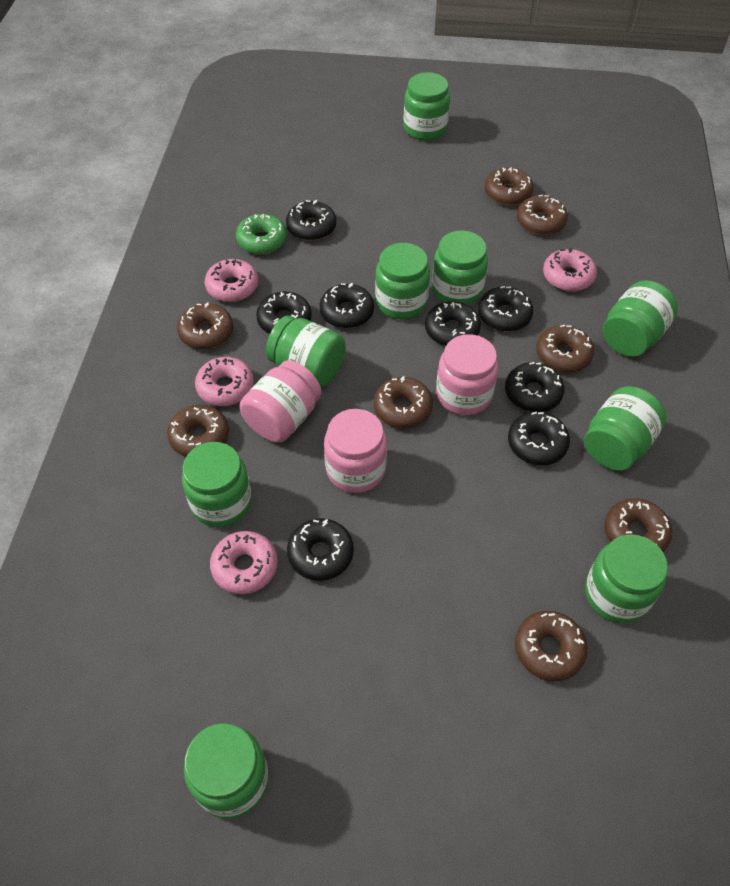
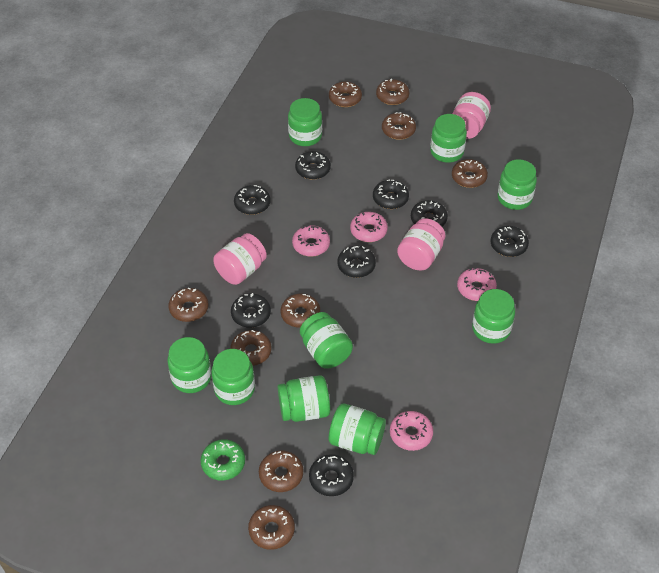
brown donut: 8 -> 9

